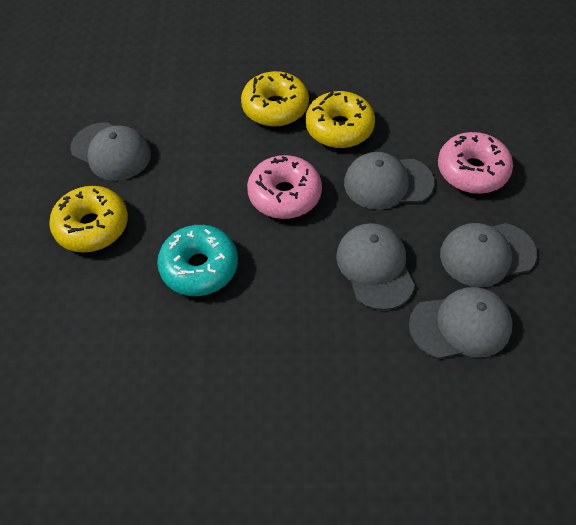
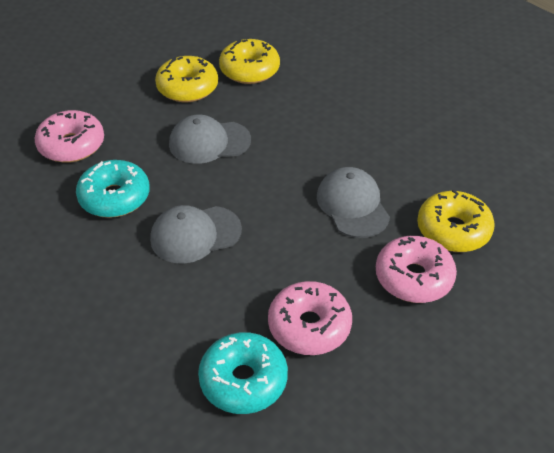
grey cap: 5 -> 3
pink donut: 2 -> 3
turquoise donut: 1 -> 2

